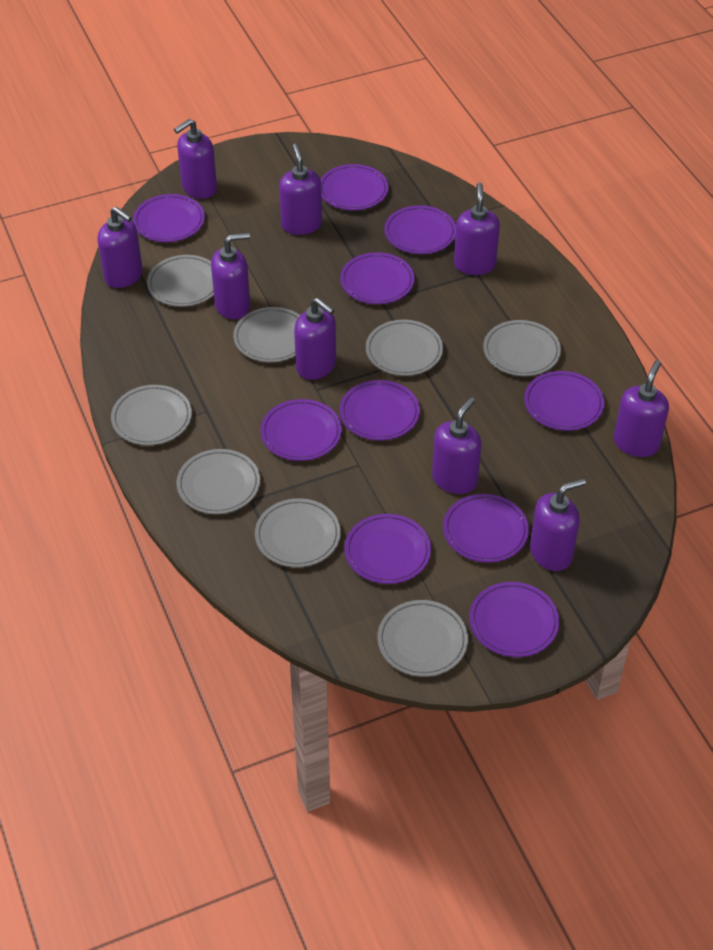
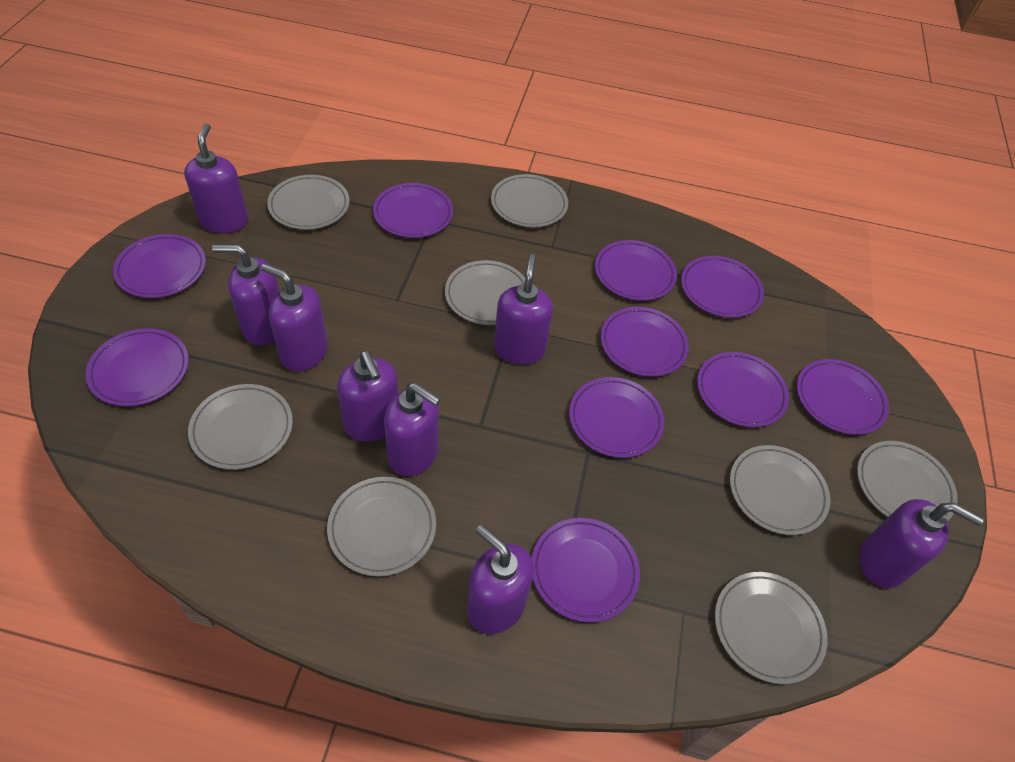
purple soap dispenser: 9 -> 8

